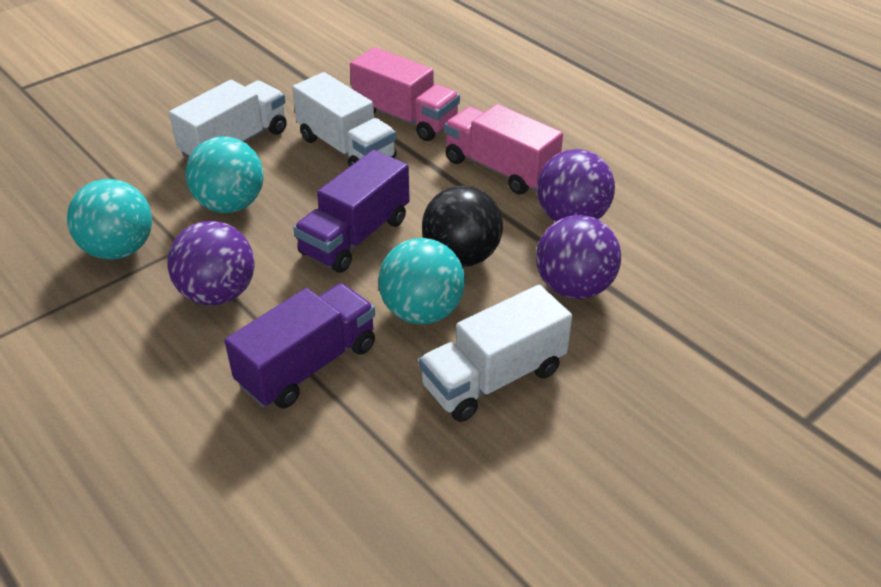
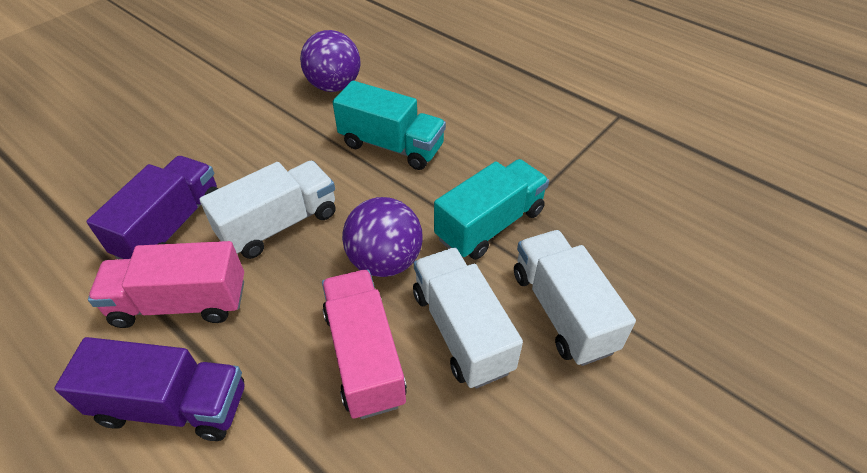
black ball: 1 -> 0
purple ball: 3 -> 2
turquoise ball: 3 -> 0
turquoise truck: 0 -> 2

